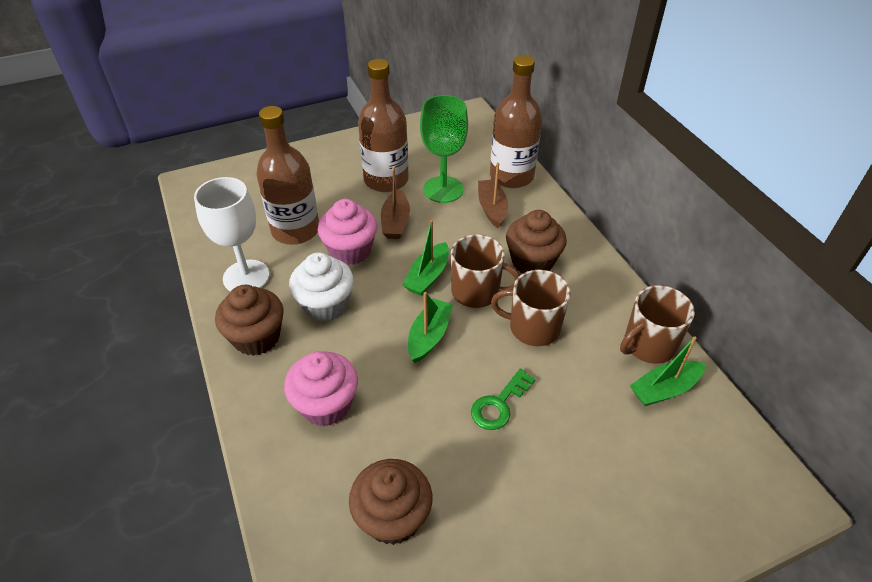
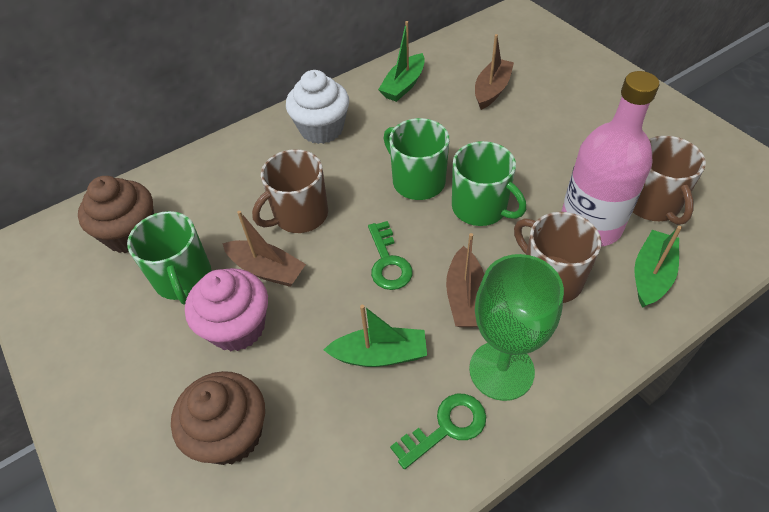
brown boat: 2 -> 3
brown bottle: 3 -> 0
brown cupcake: 3 -> 2
green key: 1 -> 2
green mug: 0 -> 3
pink bottle: 0 -> 1
pink cupcake: 2 -> 1
white goblet: 1 -> 0

